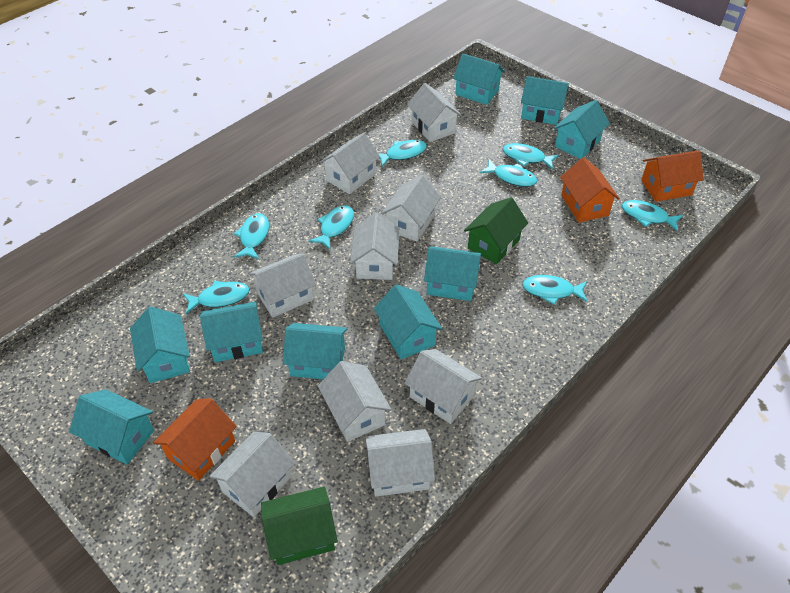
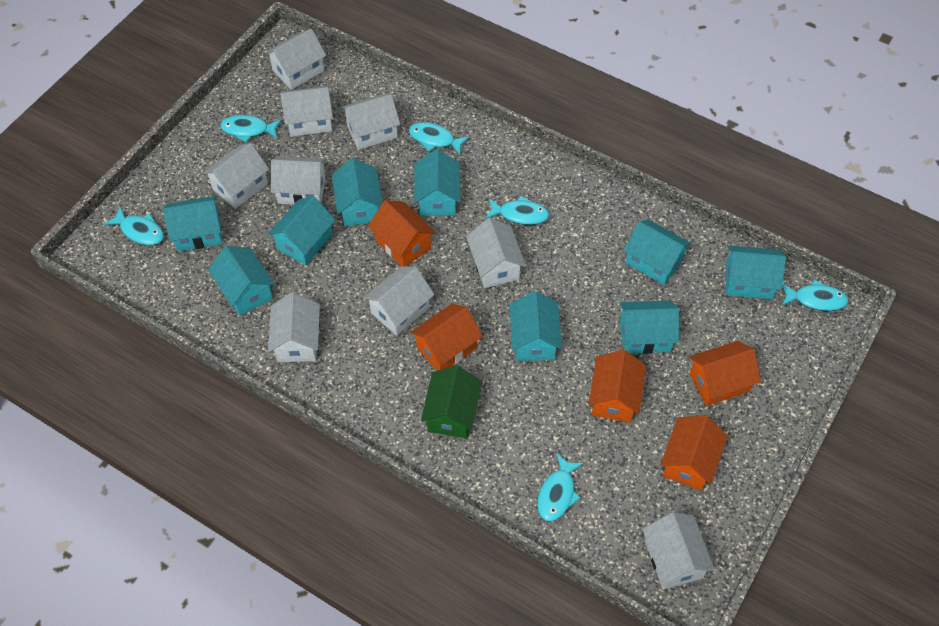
green house: 2 -> 1
orange house: 3 -> 5
turquoise fish: 8 -> 6

